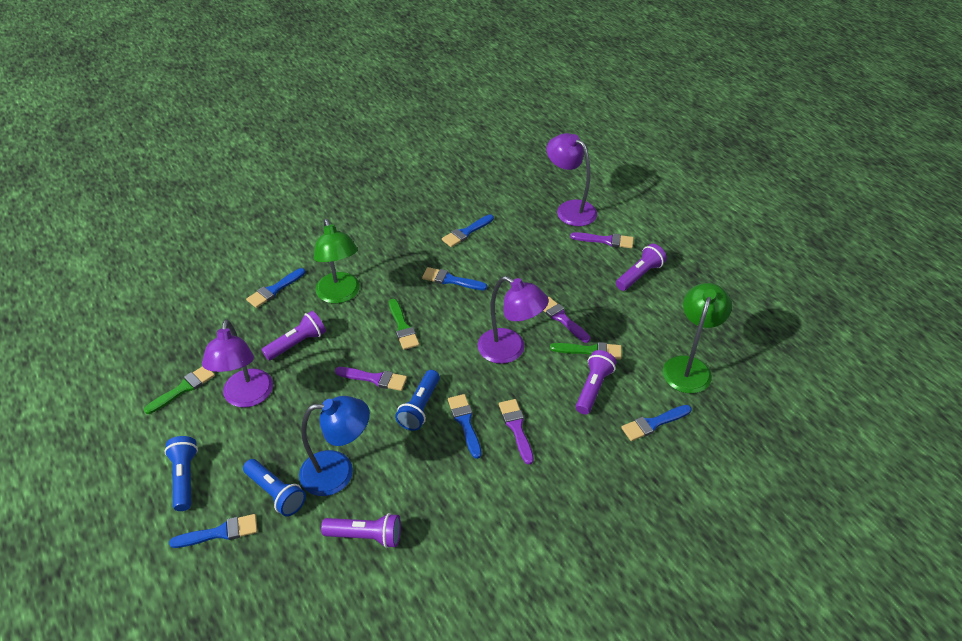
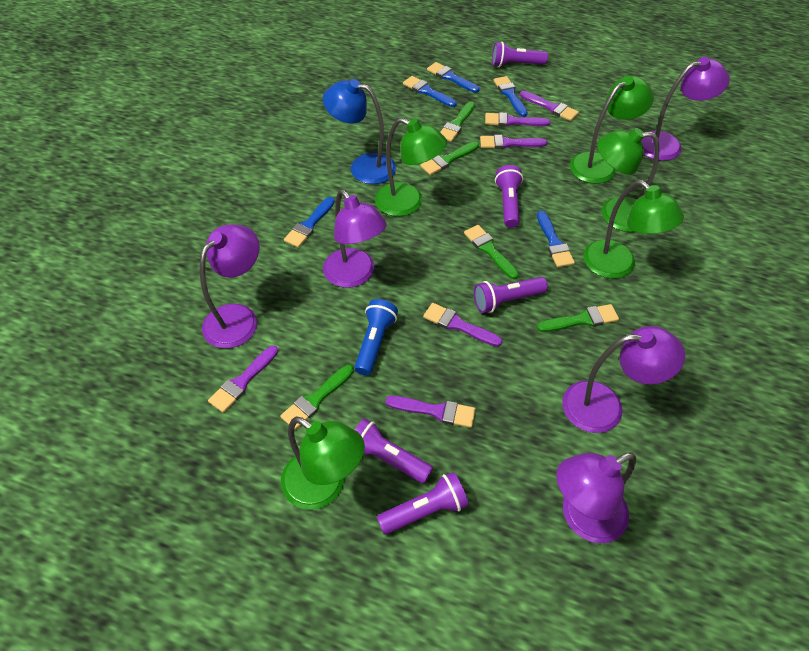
blue brush: 6 -> 5
blue flashlight: 3 -> 1
green brush: 3 -> 5
green lamp: 2 -> 5
purple brush: 4 -> 6
purple flashlight: 4 -> 5
purple lamp: 3 -> 5

